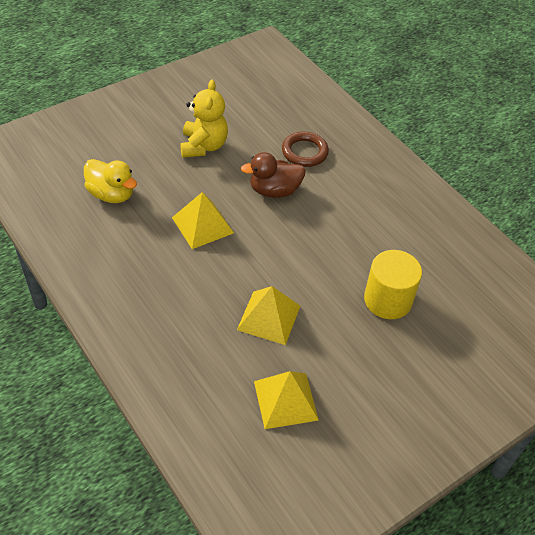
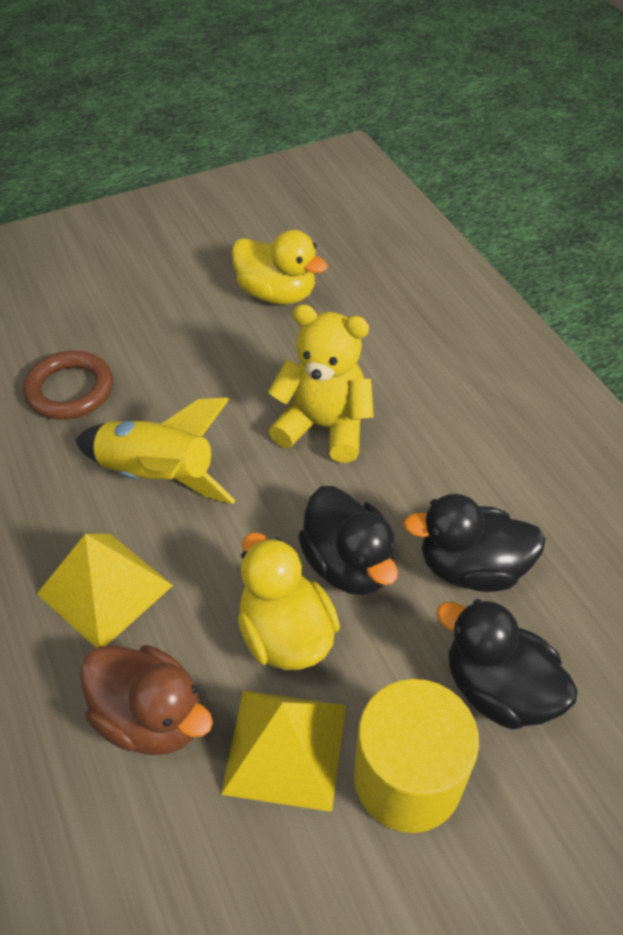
black duck: 0 -> 3
yellow duck: 1 -> 2
yellow pyramid: 3 -> 2
yellow rocket: 0 -> 1

